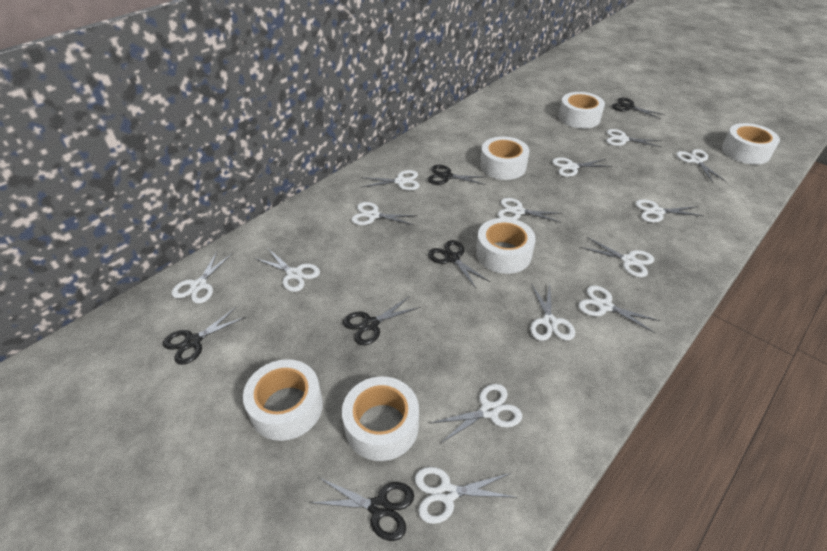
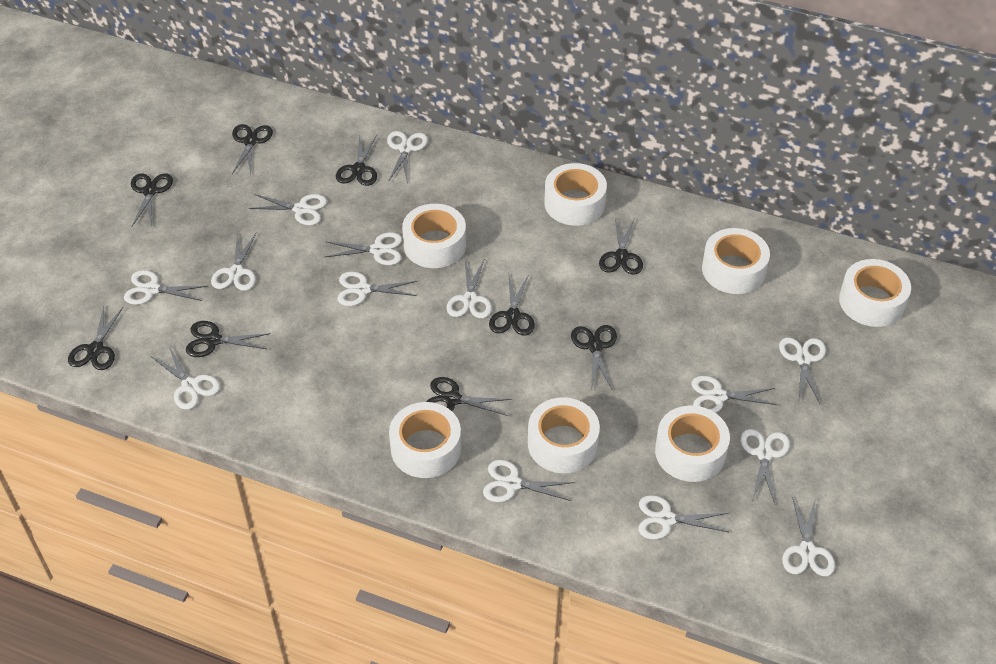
black scissors: 6 -> 9
white tape: 6 -> 7

